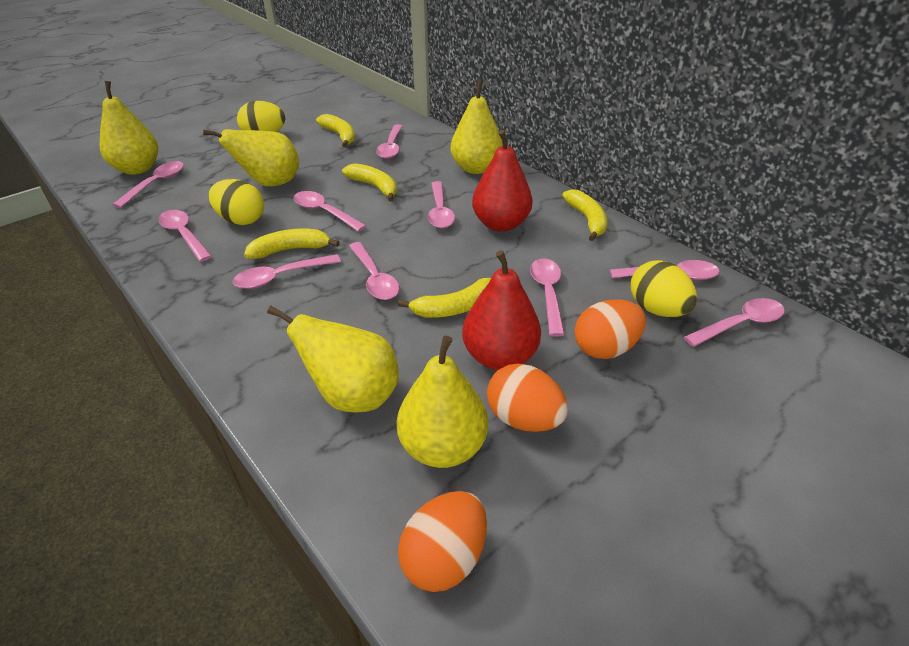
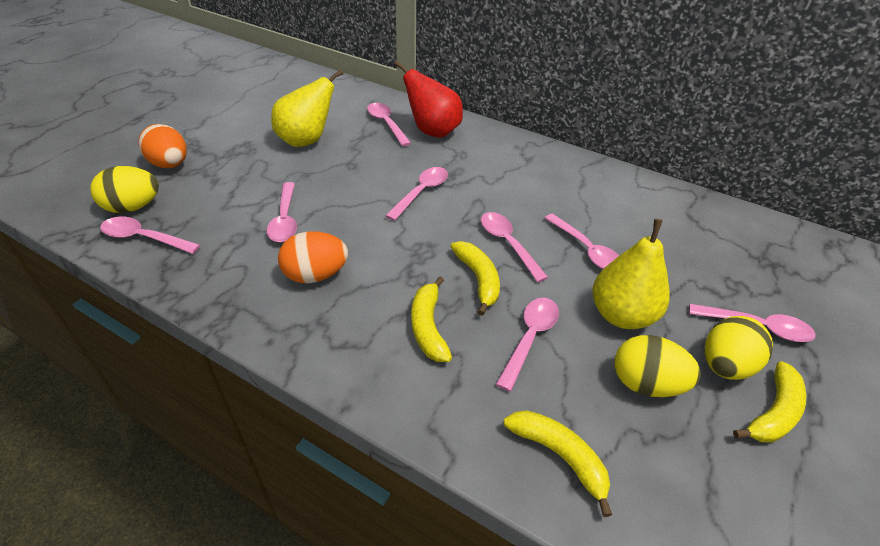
orange egg: 3 -> 2
pink spoon: 10 -> 8
red pear: 2 -> 1
yellow banana: 5 -> 4
yellow pear: 5 -> 2

